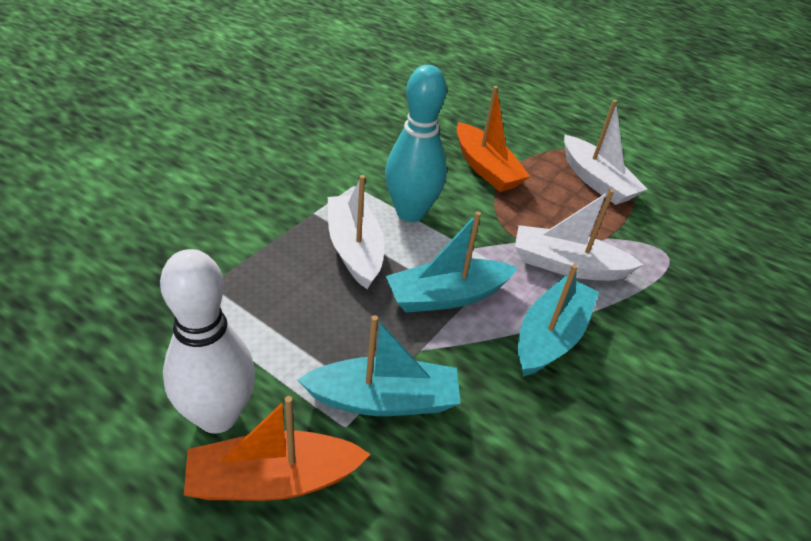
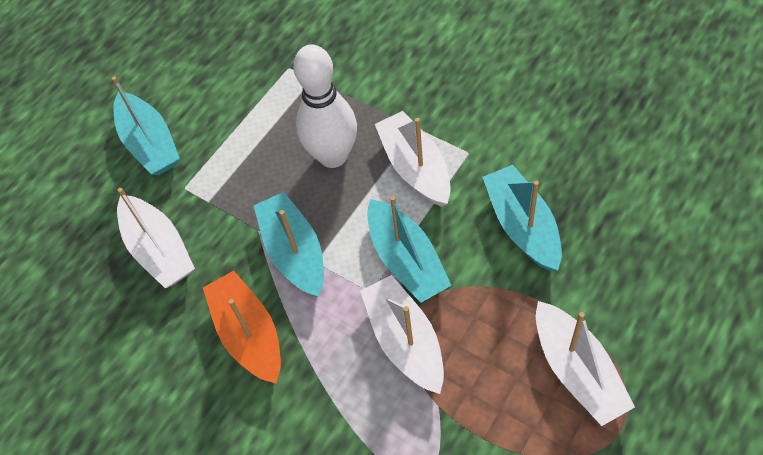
orange boat: 2 -> 1
turquoise boat: 3 -> 4
turquoise bowling pin: 1 -> 0
white boat: 3 -> 4

